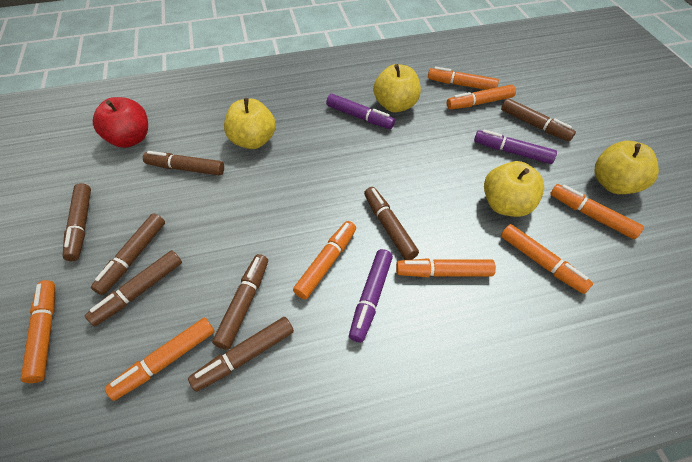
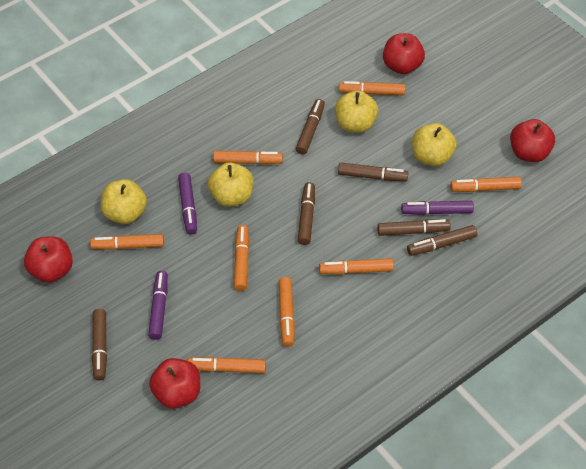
brown marker: 8 -> 6
red apple: 1 -> 4

